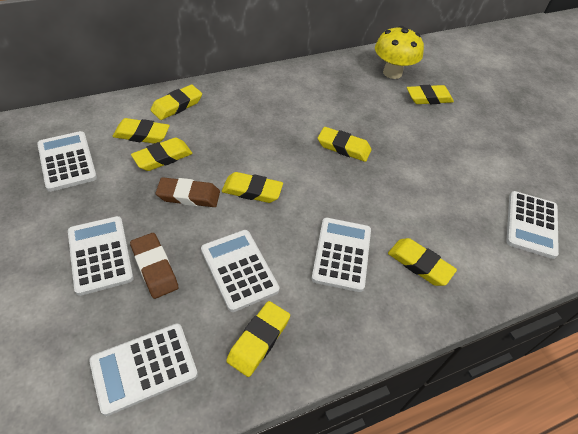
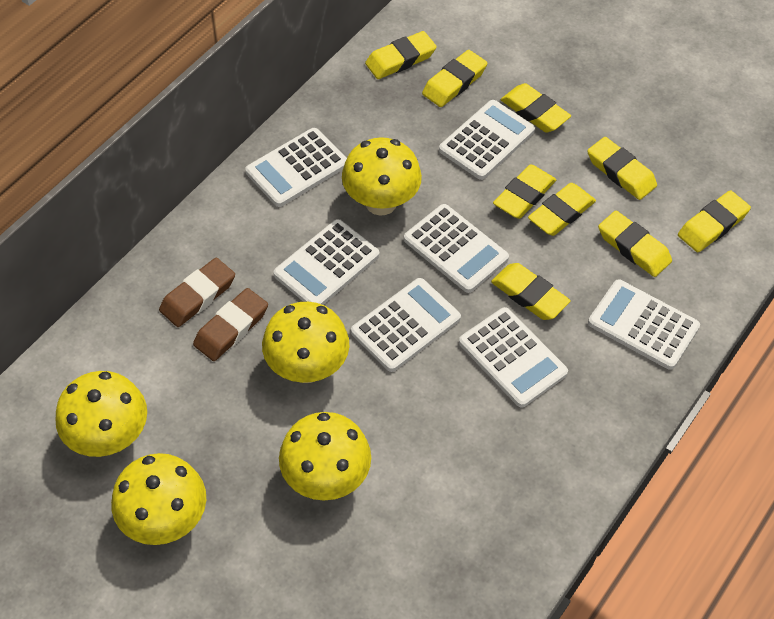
white calculator: 6 -> 7
yellow eraser: 8 -> 9
yellow mushroom: 1 -> 5

